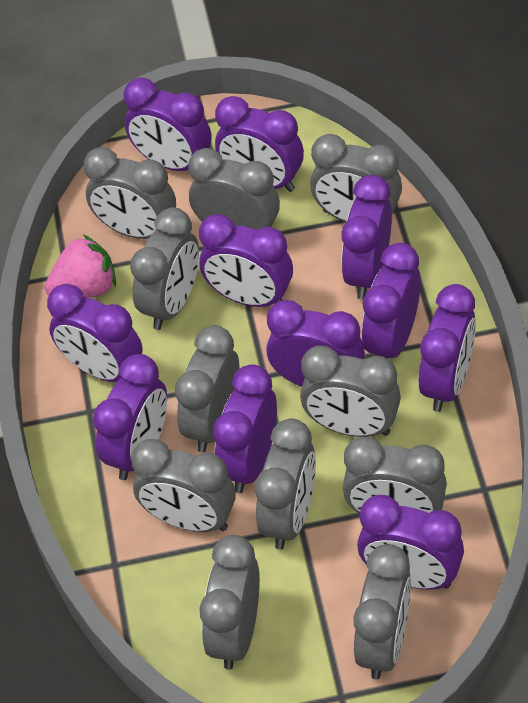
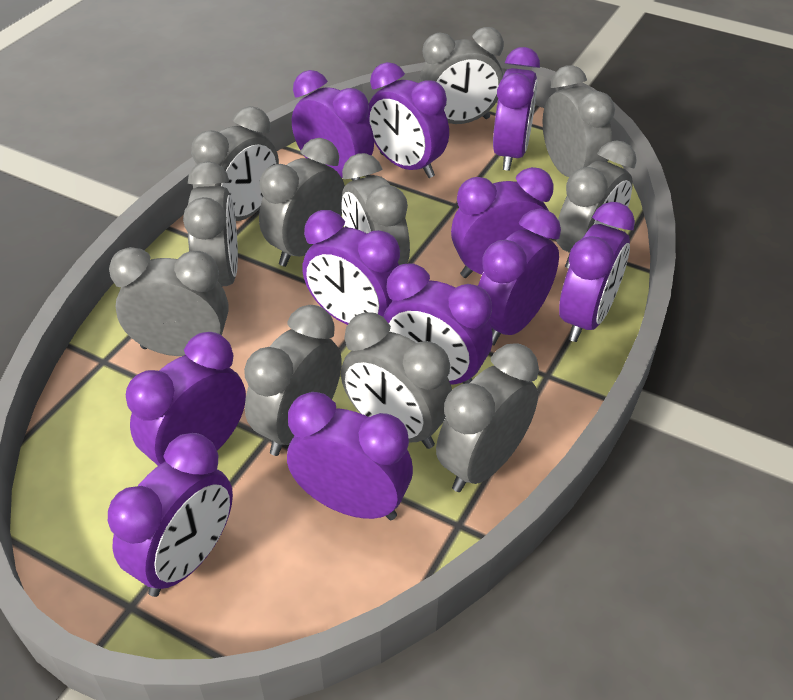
pink strawberry: 1 -> 0

